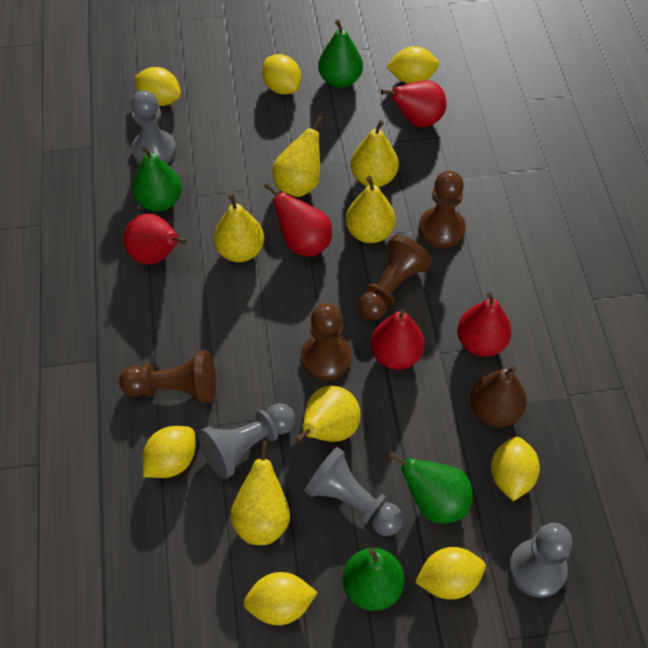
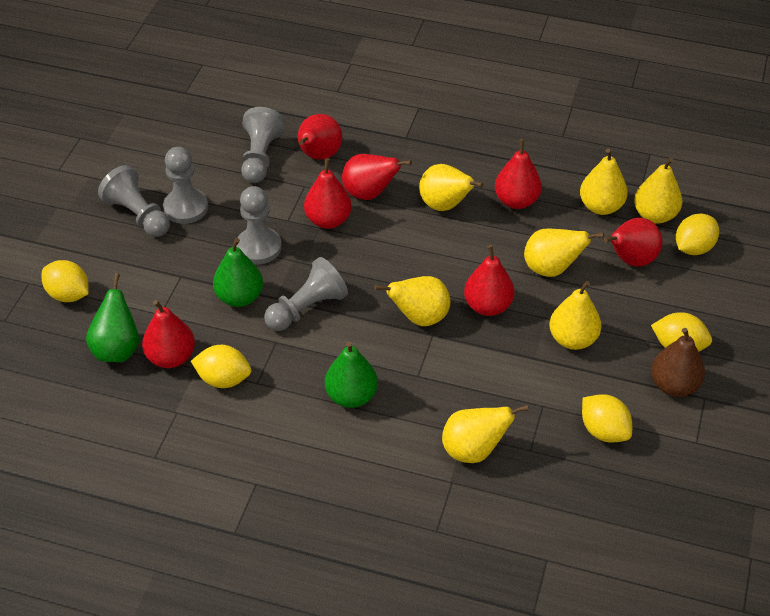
brown pawn: 4 -> 0
green pear: 4 -> 3
grey pawn: 4 -> 5
red pear: 5 -> 7
yellow lemon: 7 -> 5
yellow pear: 6 -> 7

